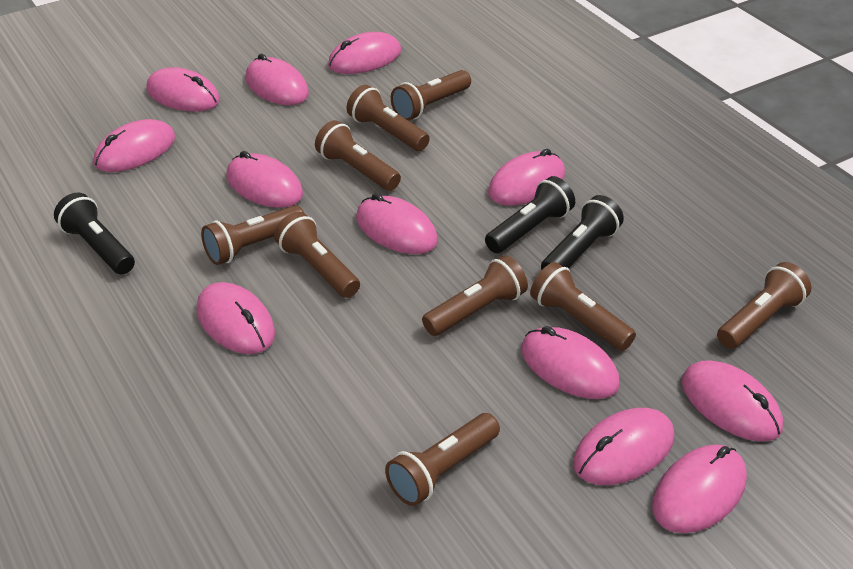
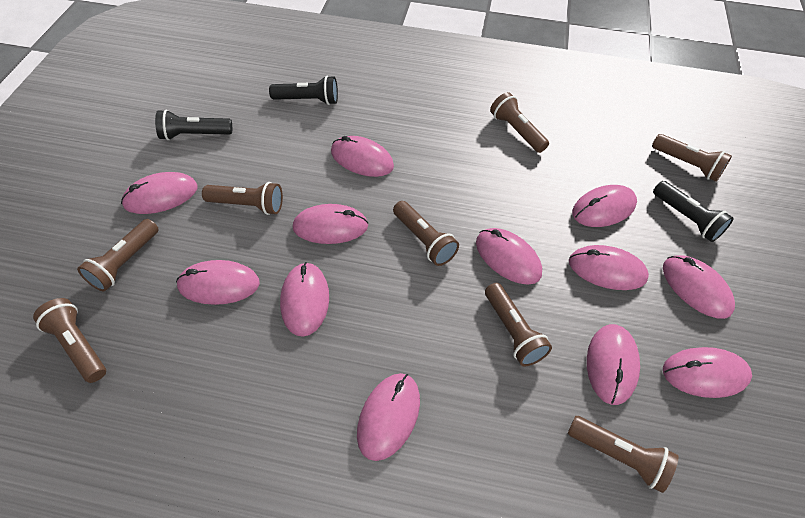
brown flashlight: 9 -> 8

